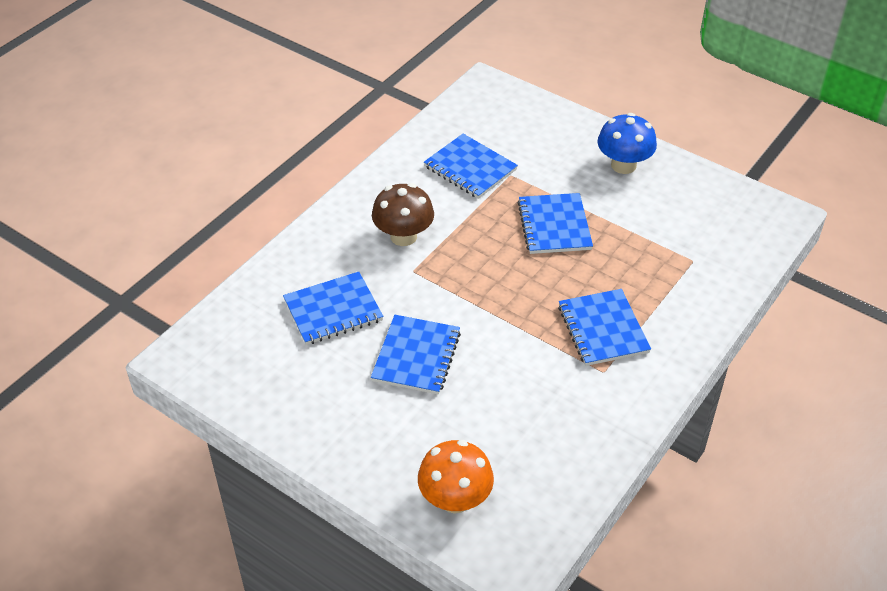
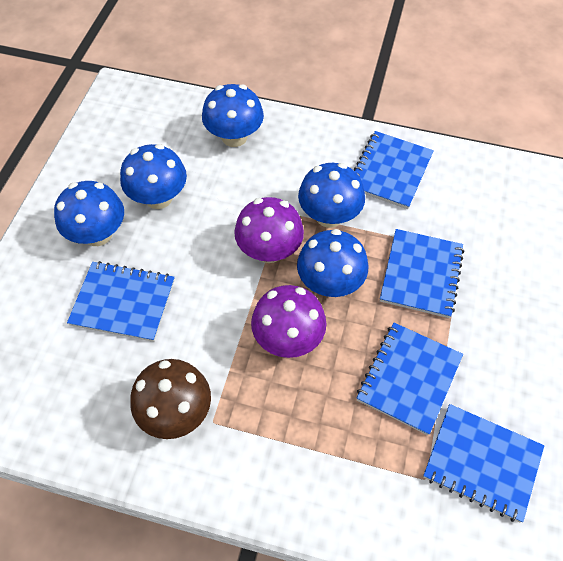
blue mushroom: 1 -> 5
orange mushroom: 1 -> 0
purple mushroom: 0 -> 2

